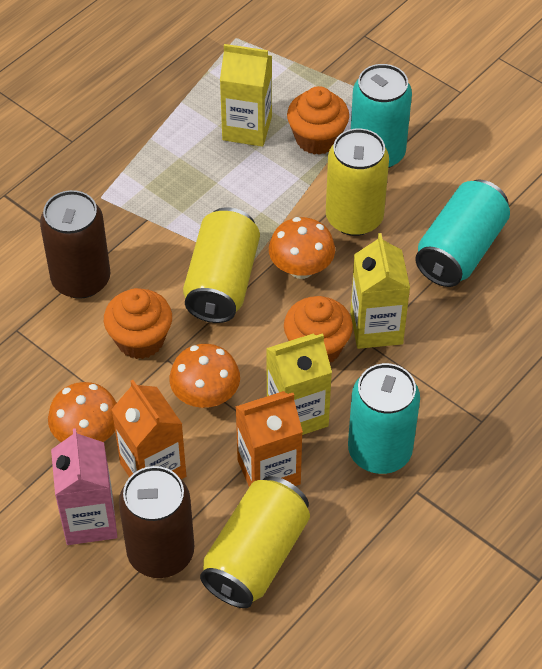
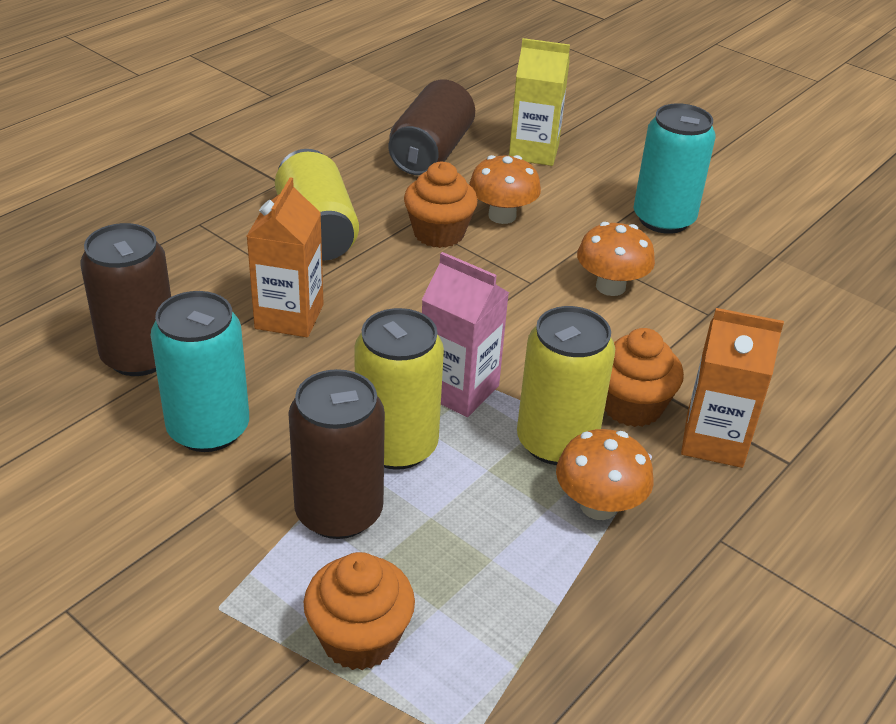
brown can: 2 -> 3
turquoise can: 3 -> 2
yellow carton: 3 -> 1

